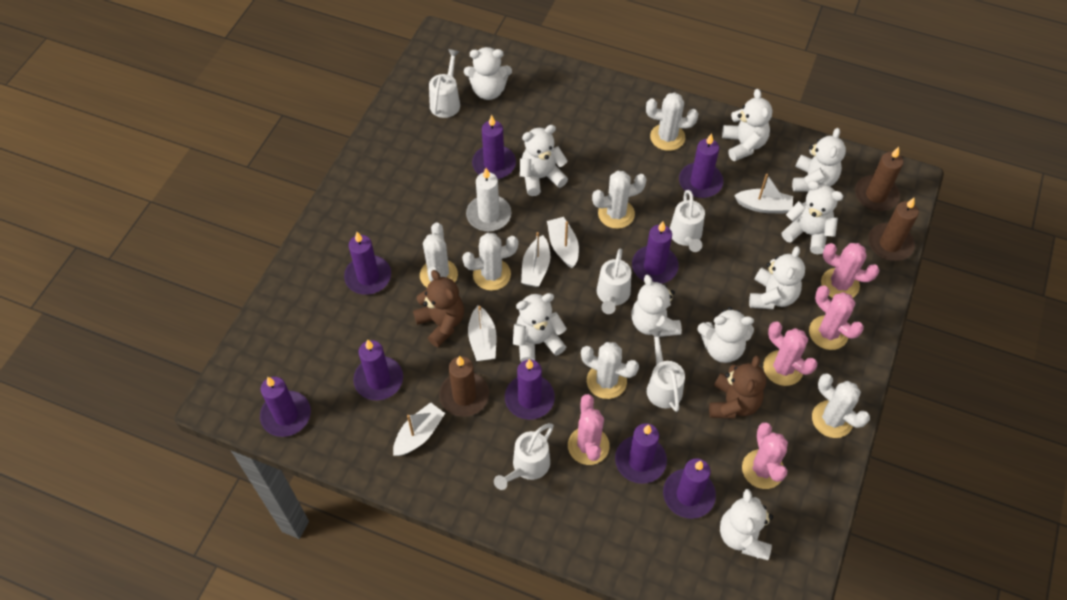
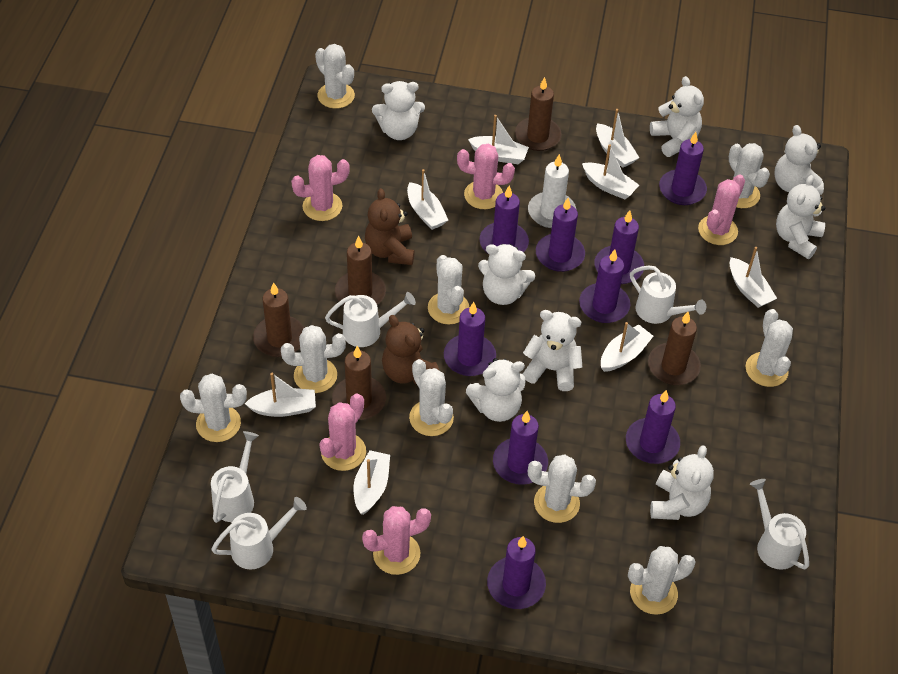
brown candle: 3 -> 5
white boat: 5 -> 8
white cactus: 6 -> 9
white teddy bear: 10 -> 8

